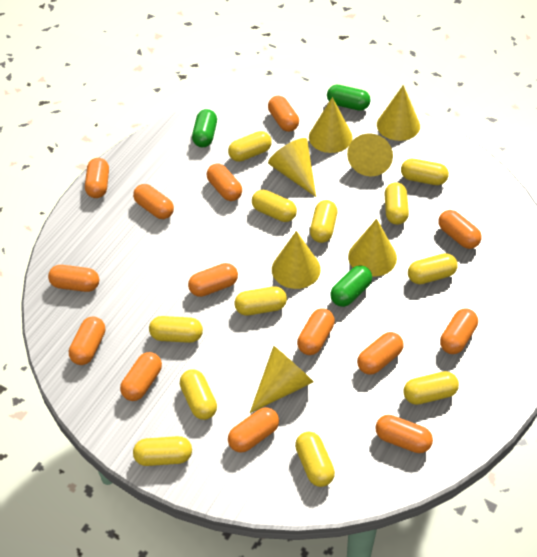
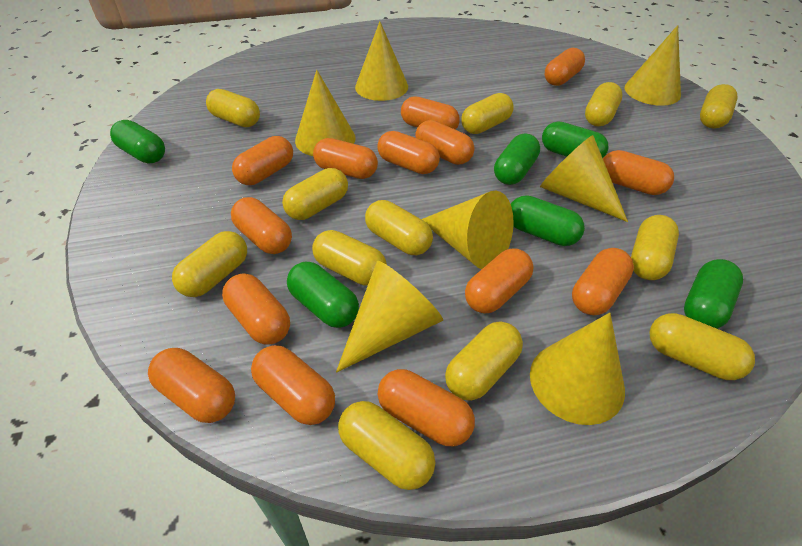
green capsule: 3 -> 6

